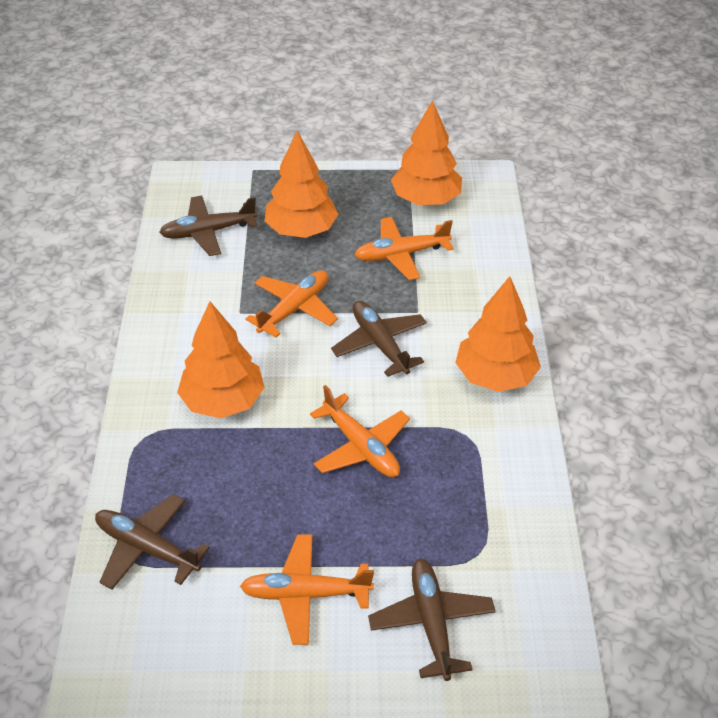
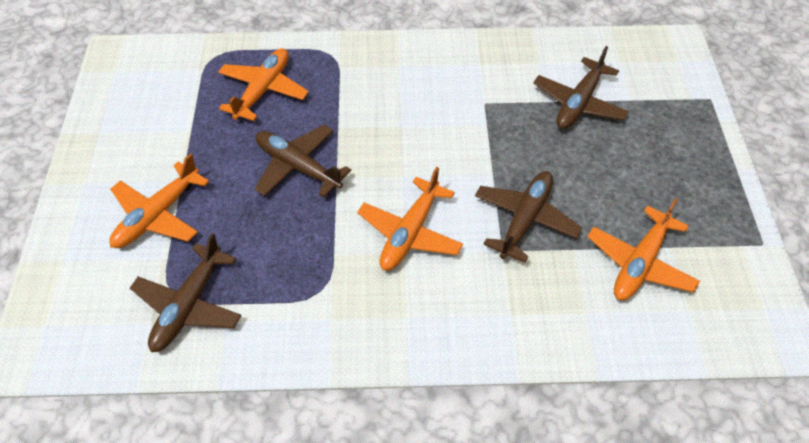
orange tree: 4 -> 0

